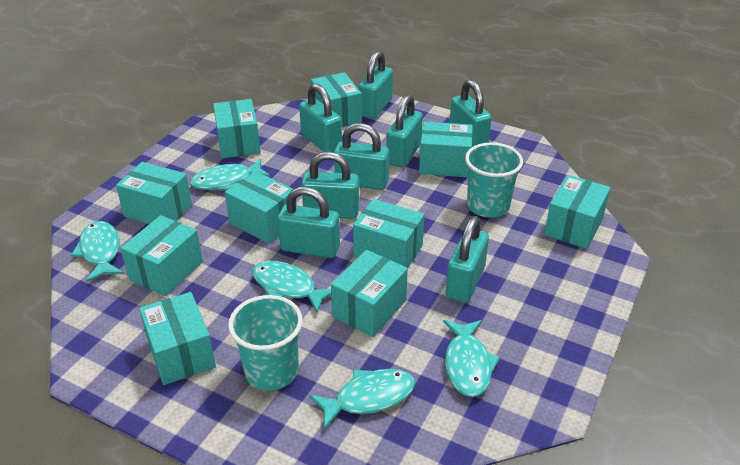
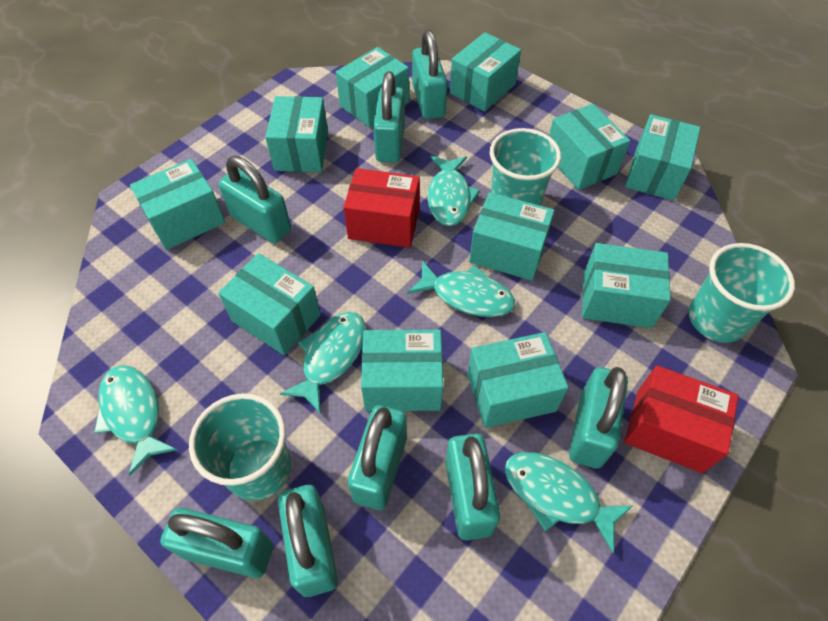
red box: 0 -> 2
turquoise box: 10 -> 11
turquoise cup: 2 -> 3

